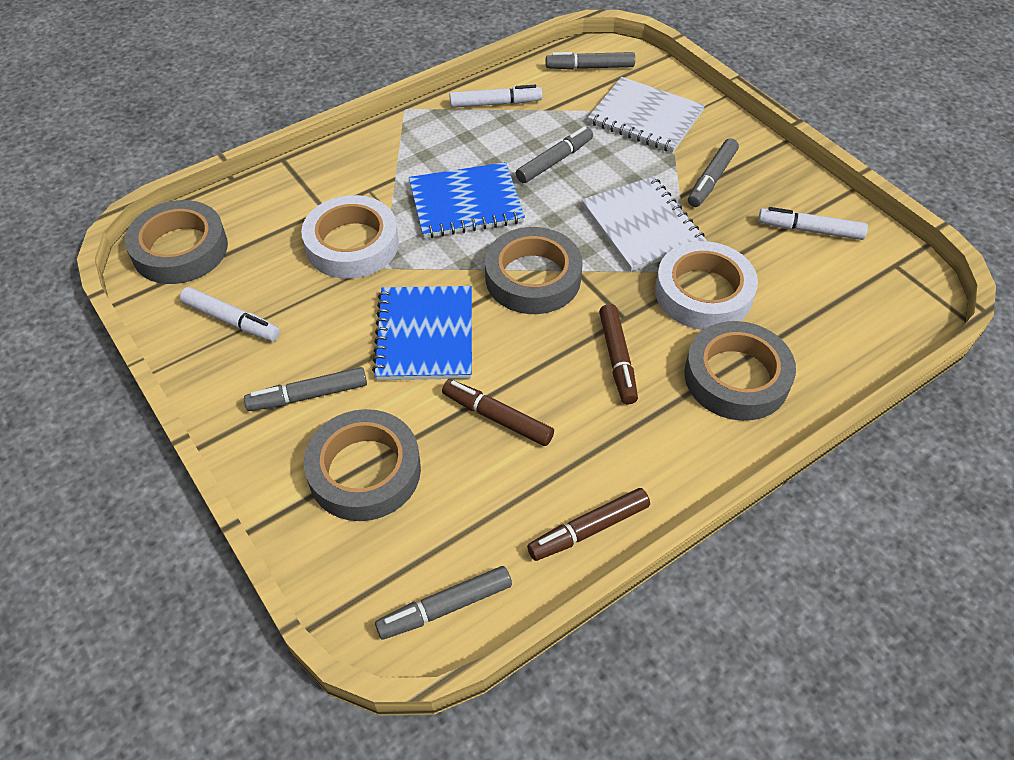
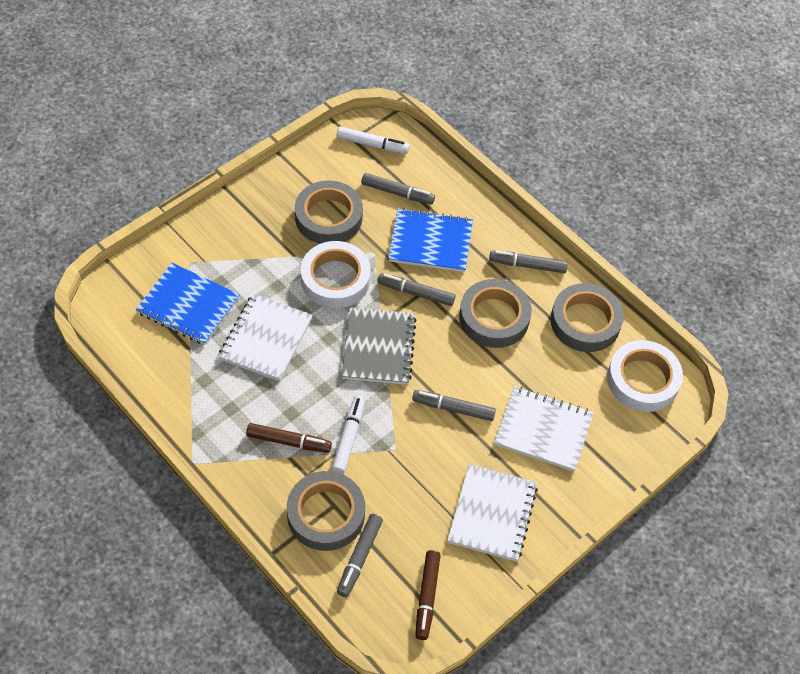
brown marker: 3 -> 2
grey notebook: 0 -> 1
white marker: 3 -> 2
white notebook: 2 -> 3

